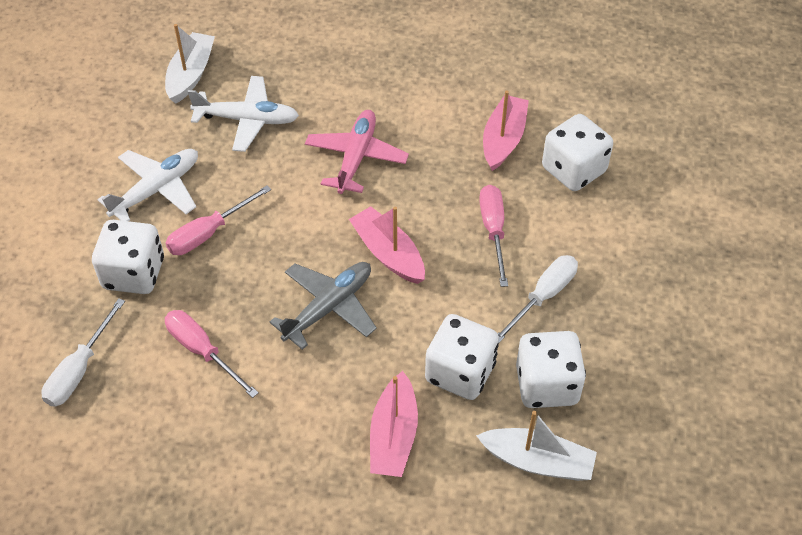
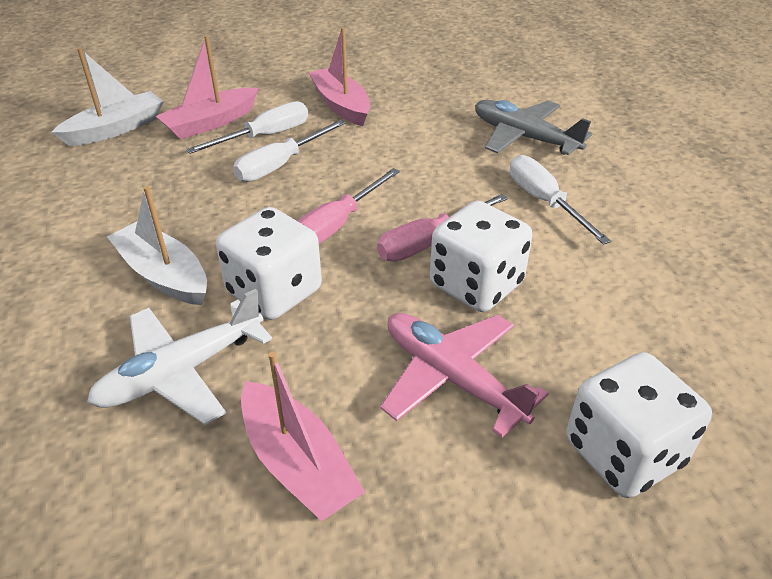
pink screwdriver: 3 -> 2
white dice: 4 -> 3
white plane: 2 -> 1
white screwdriver: 2 -> 3

